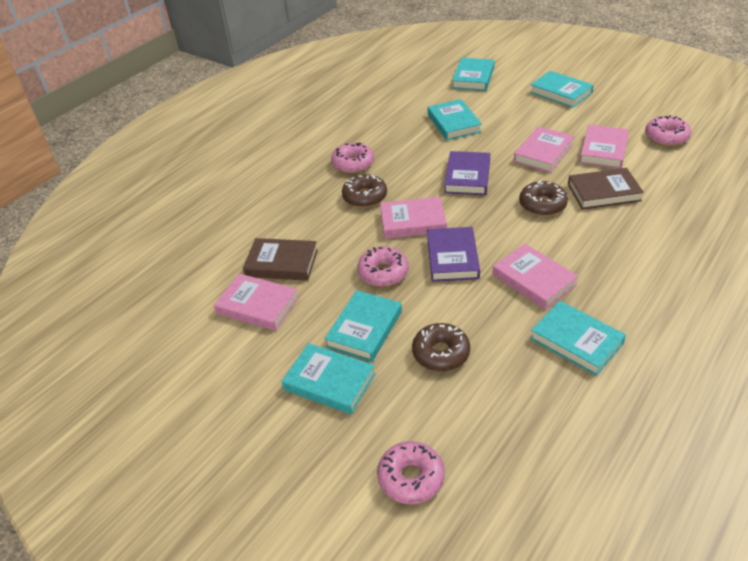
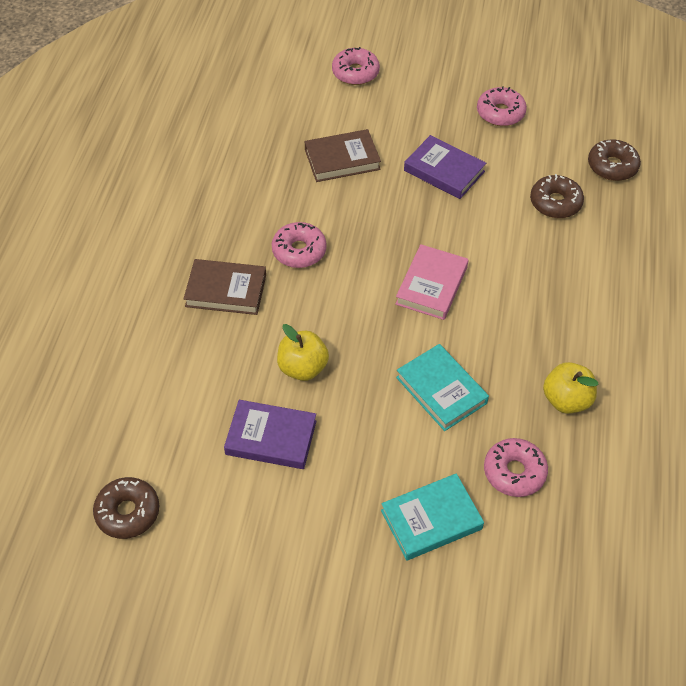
pink book: 5 -> 1
turquoise book: 6 -> 2
yellow apple: 0 -> 2

